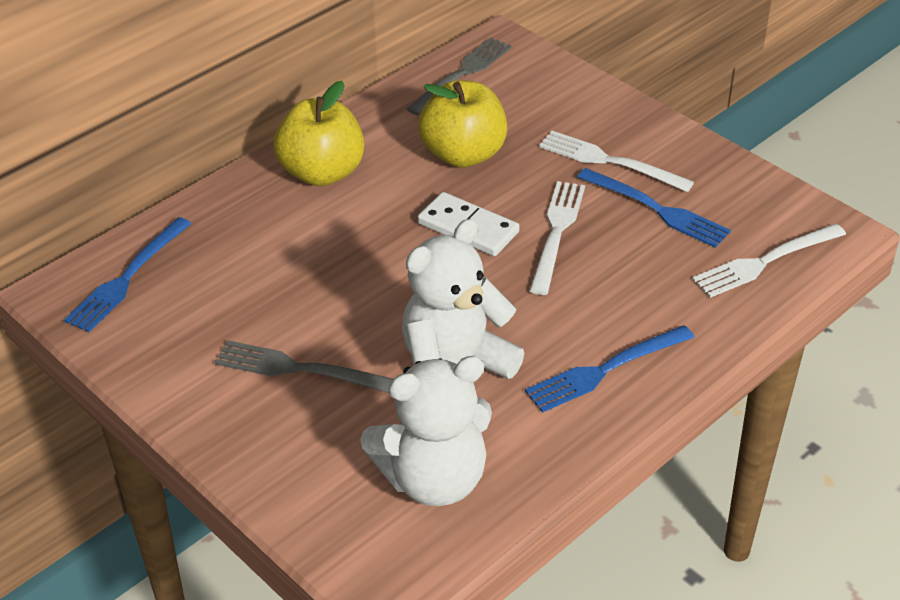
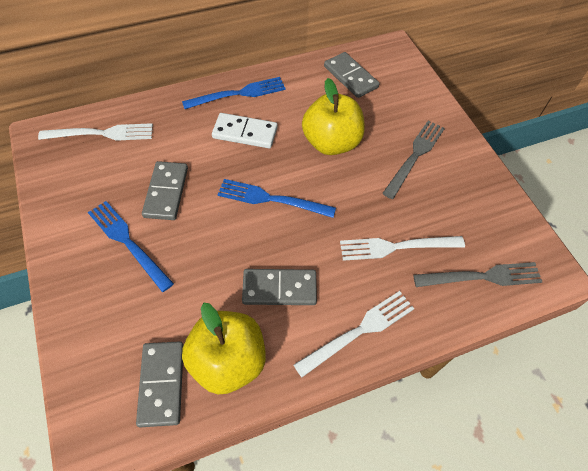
grey domino: 0 -> 4
white teddy bear: 2 -> 0

